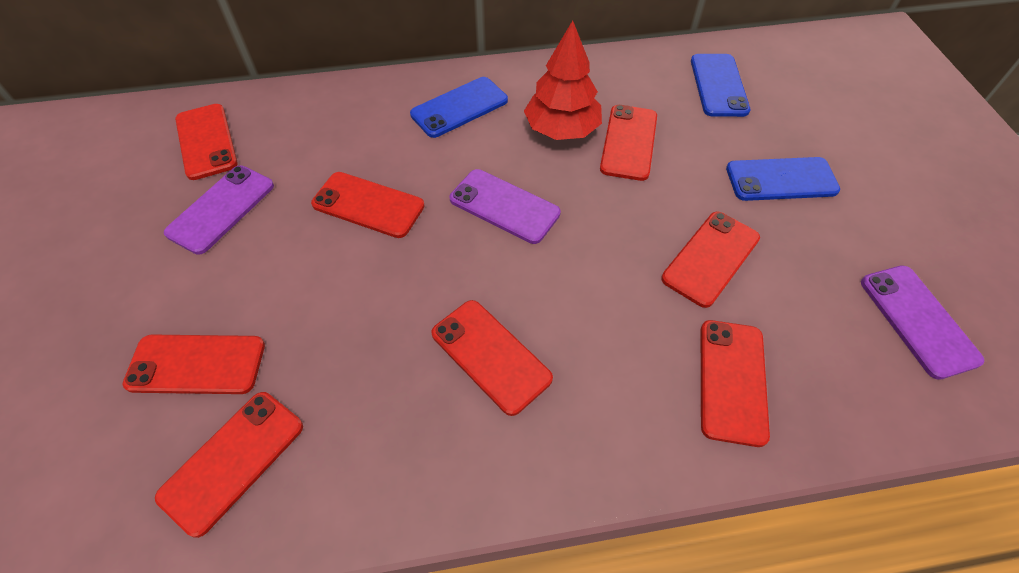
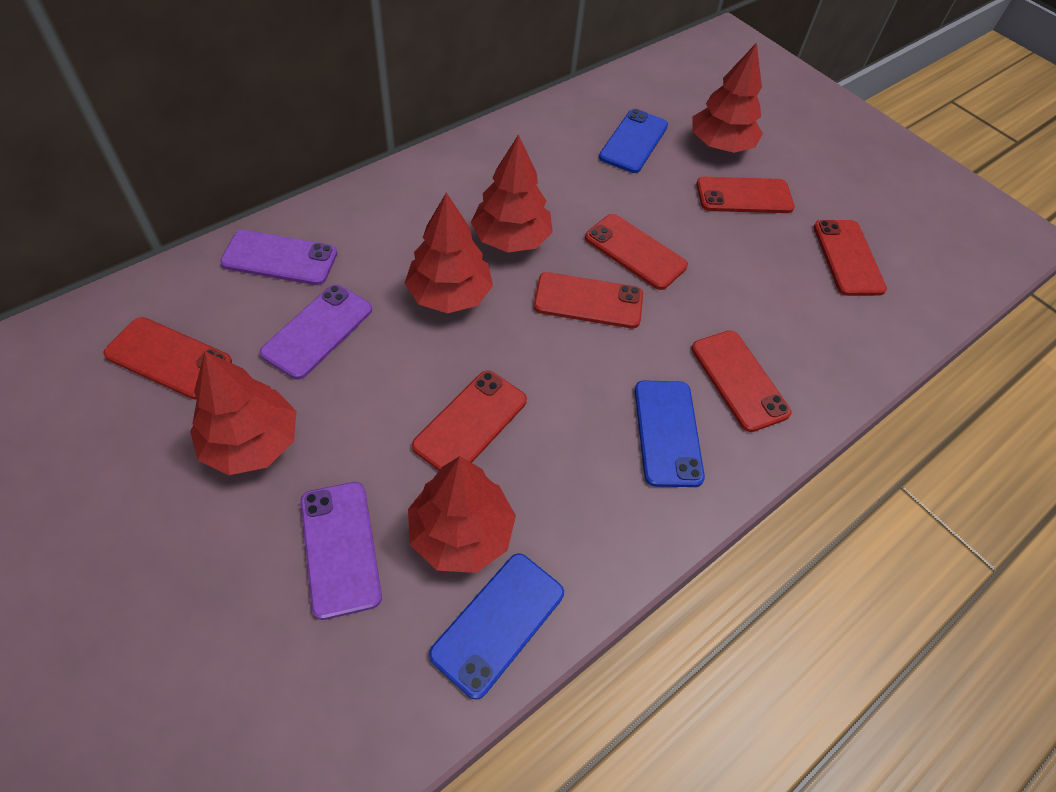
red phone: 8 -> 7
red tree: 1 -> 5

